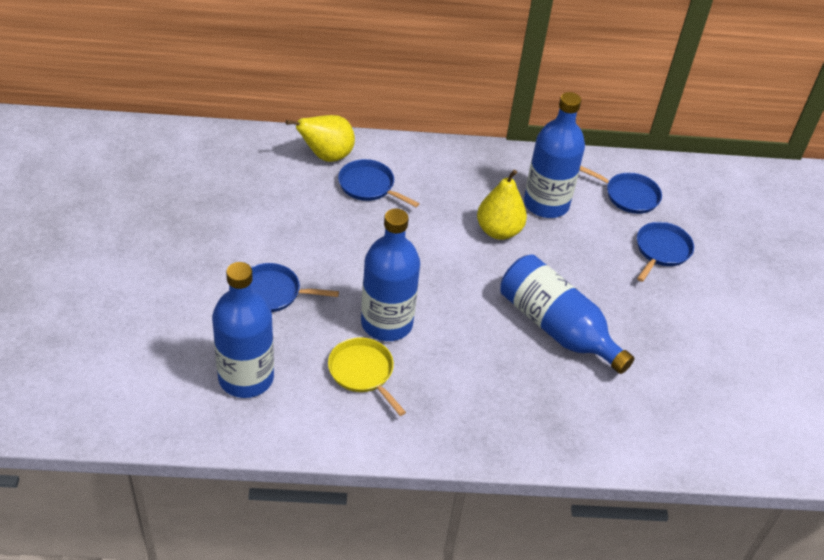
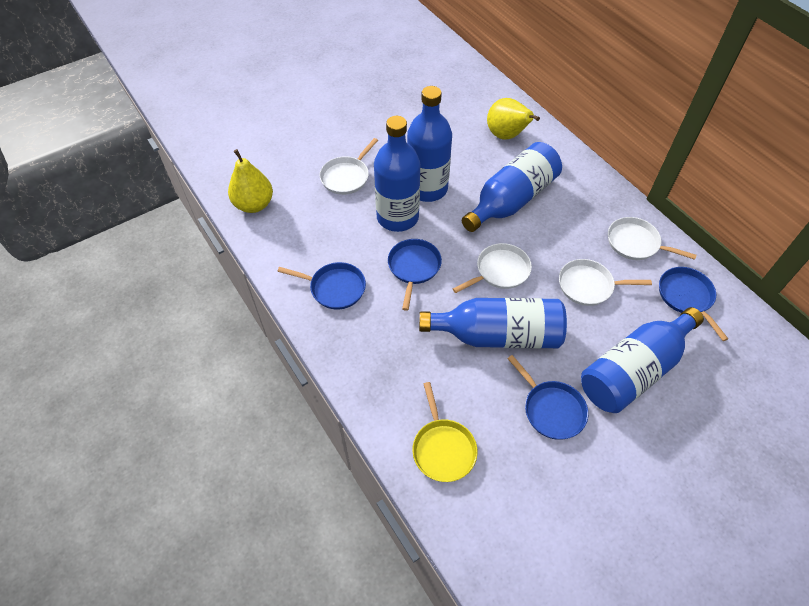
blue bottle: 4 -> 5
white pan: 0 -> 4

